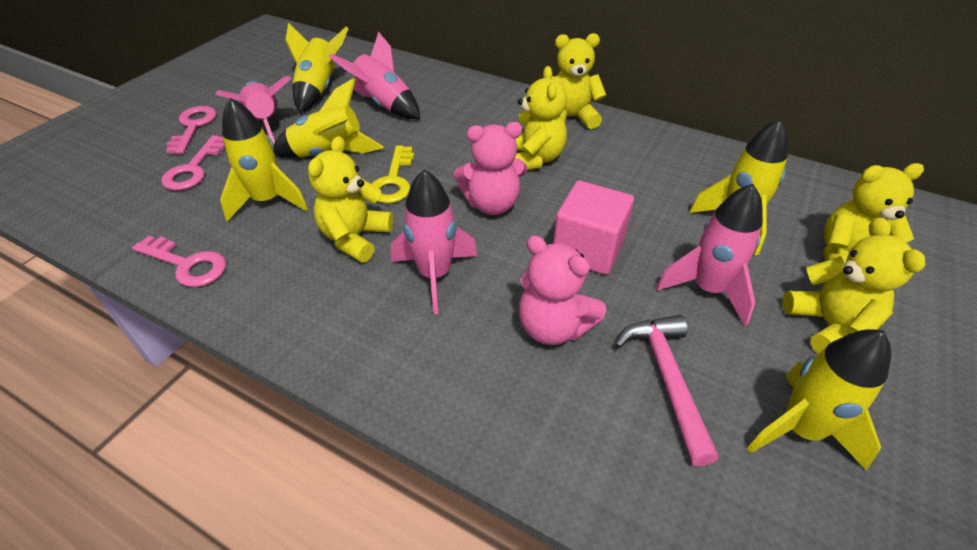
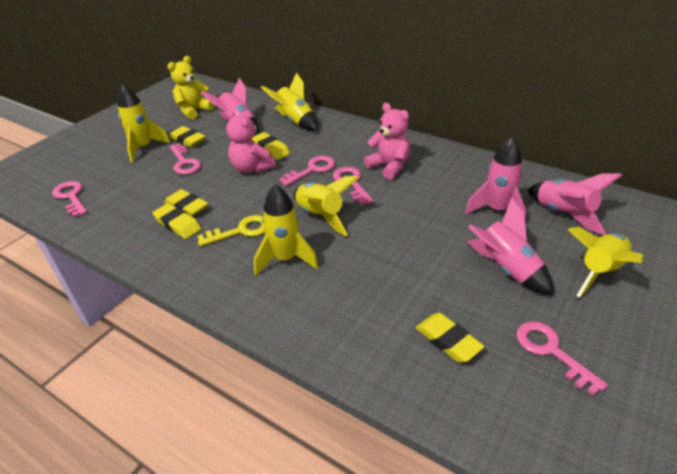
pink cube: 1 -> 0
pink hammer: 1 -> 0
pink key: 3 -> 5
yellow eraser: 0 -> 5
yellow teddy bear: 5 -> 1

